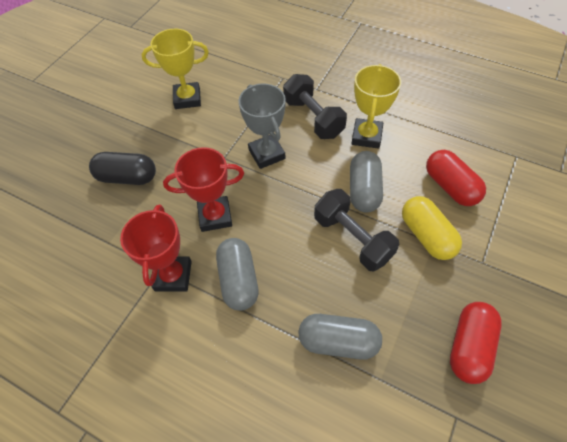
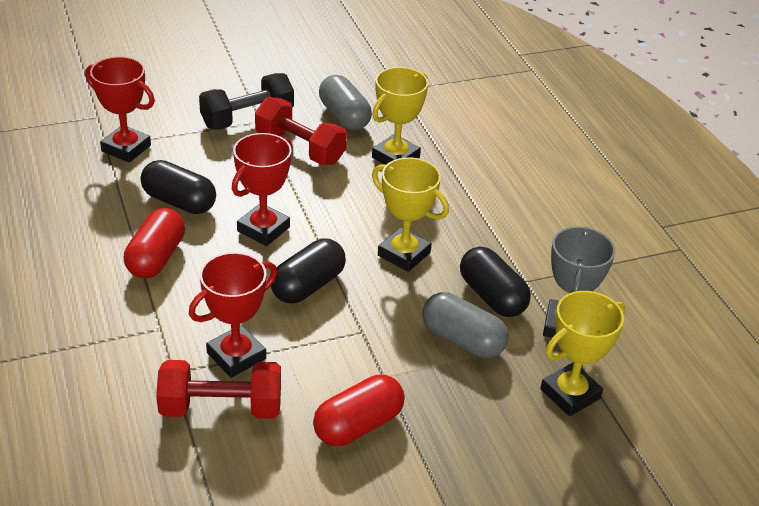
black capsule: 1 -> 3
black dumbbell: 2 -> 1
grey capsule: 3 -> 2
red dumbbell: 0 -> 2
red trophy: 2 -> 3
yellow capsule: 1 -> 0
yellow trophy: 2 -> 3

